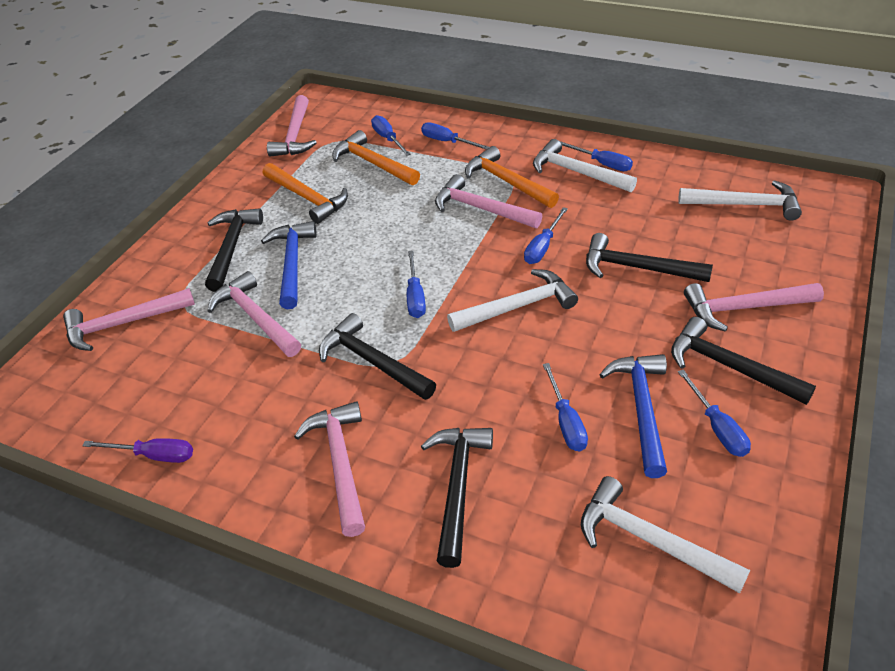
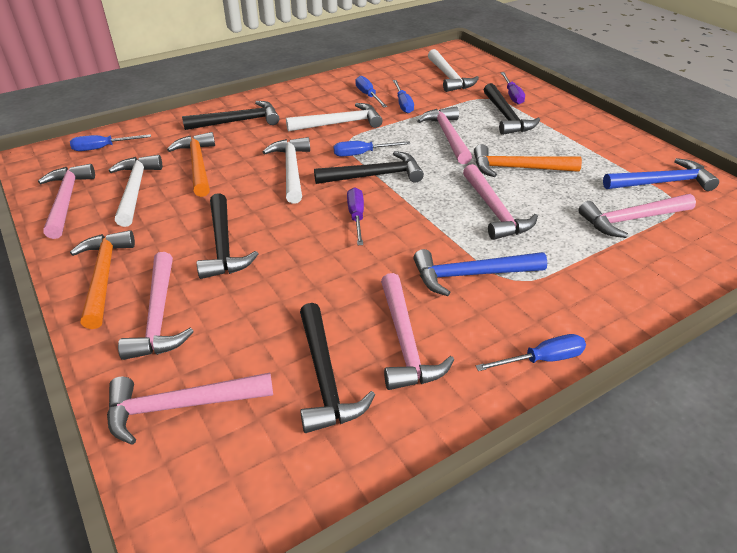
blue screwdriver: 7 -> 5
pink hammer: 6 -> 7
purple screwdriver: 1 -> 2

